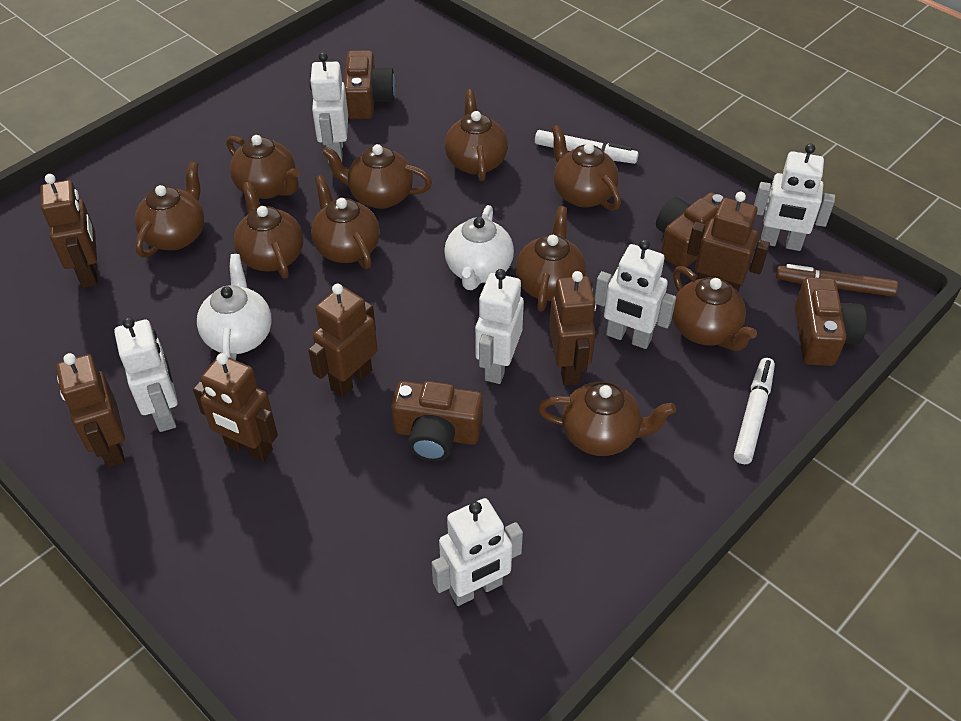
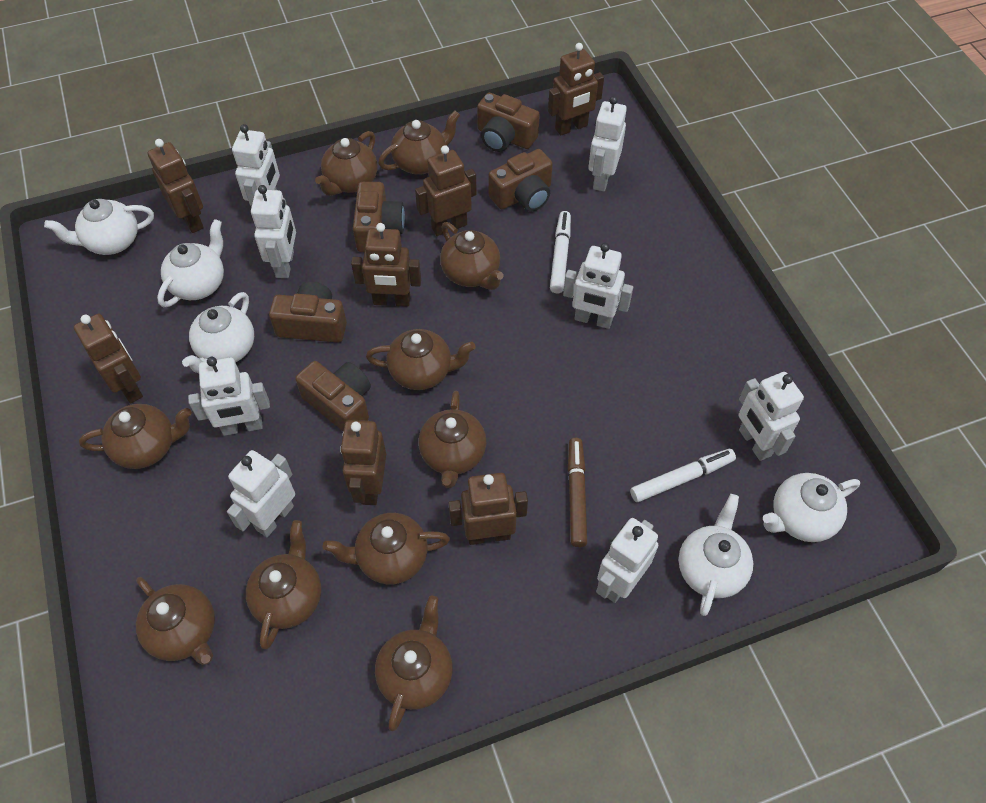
brown camera: 4 -> 5
brown robot: 6 -> 7
white robot: 6 -> 8
white teapot: 2 -> 5

